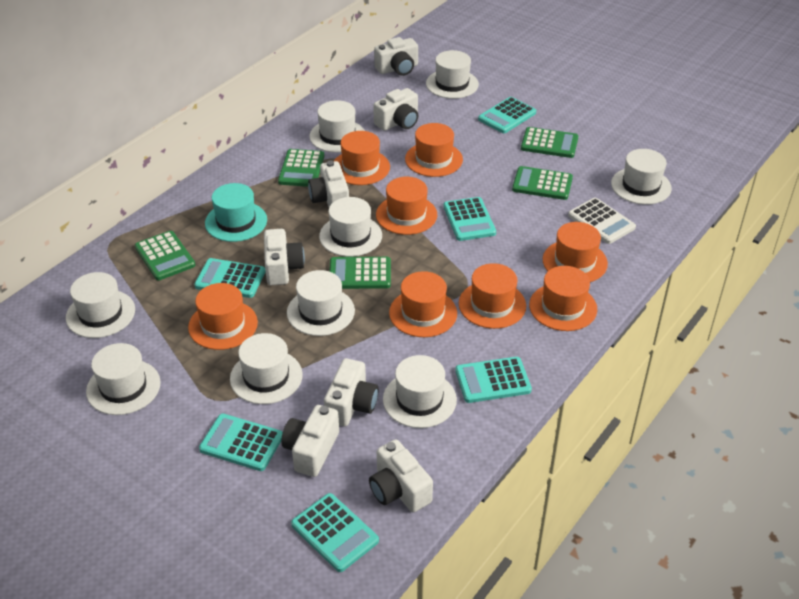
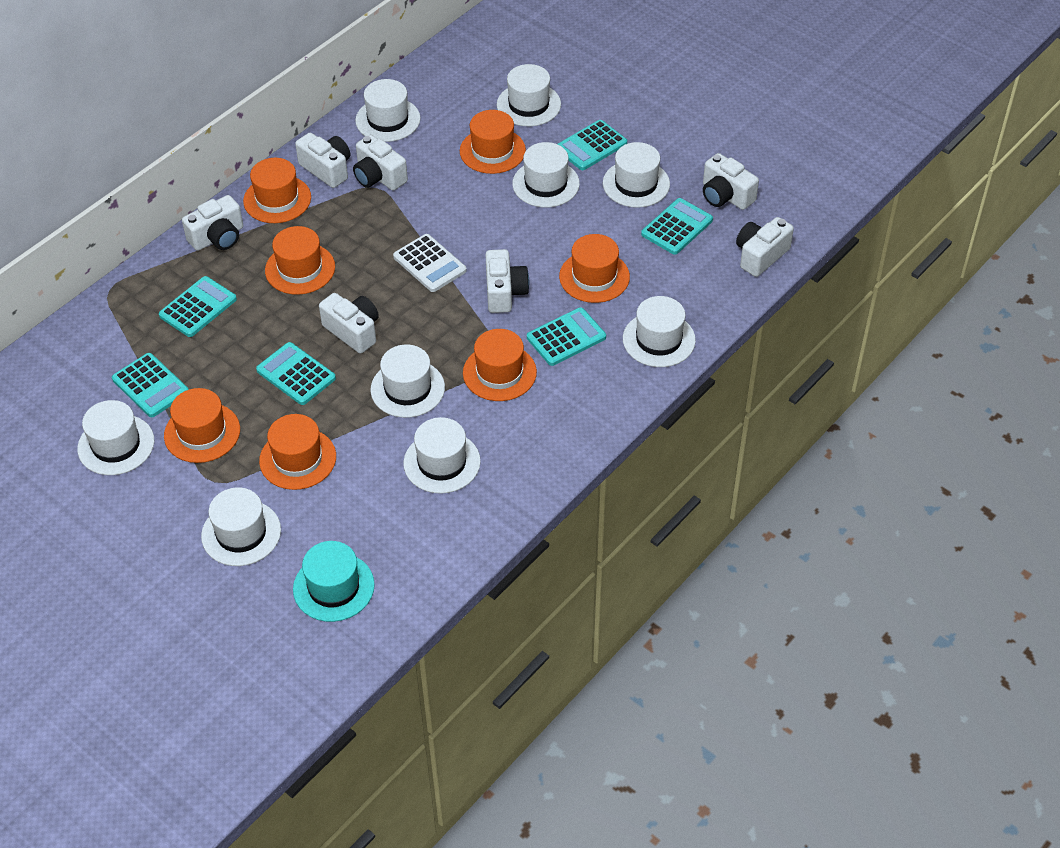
green calculator: 5 -> 0
orange hat: 8 -> 7

